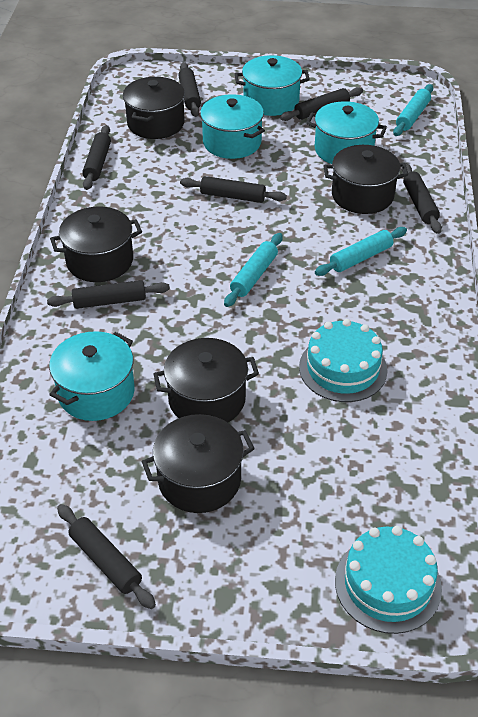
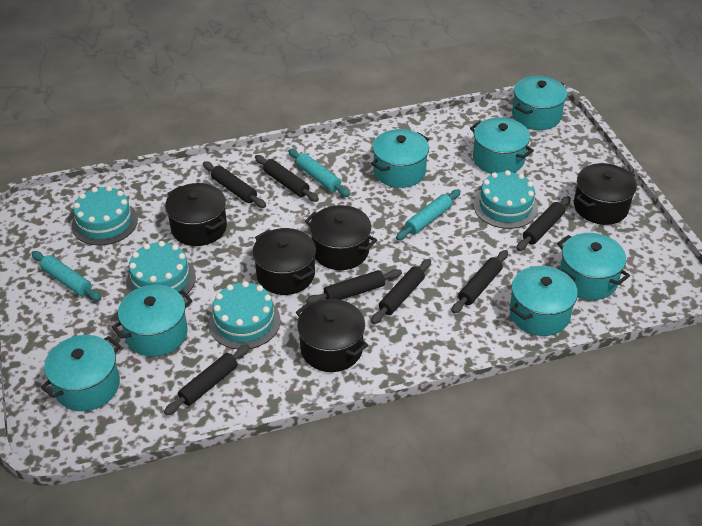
turquoise cake: 2 -> 4
turquoise pot: 4 -> 7

